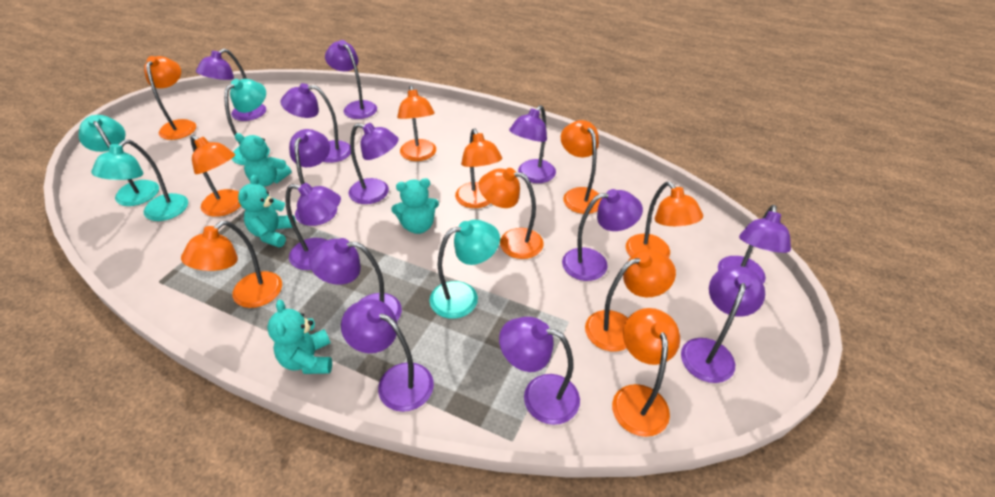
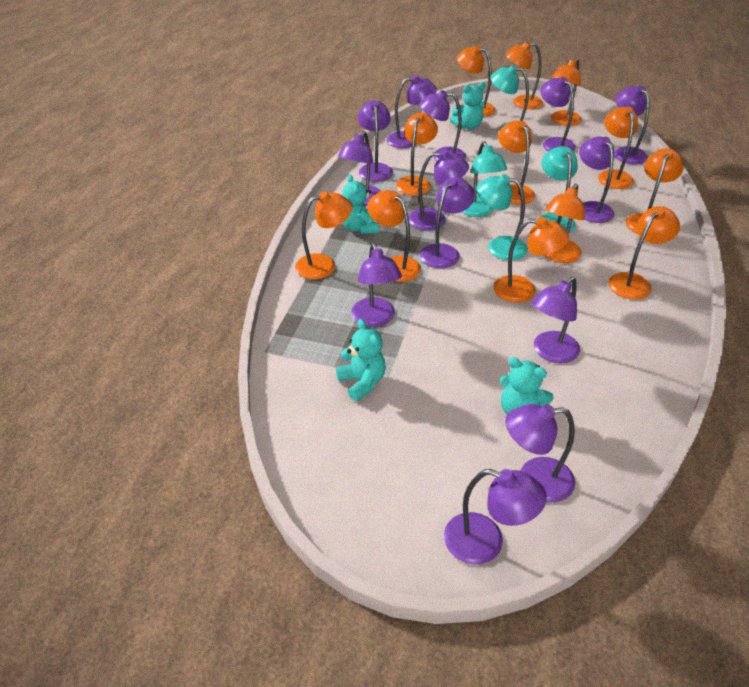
orange lamp: 10 -> 12

